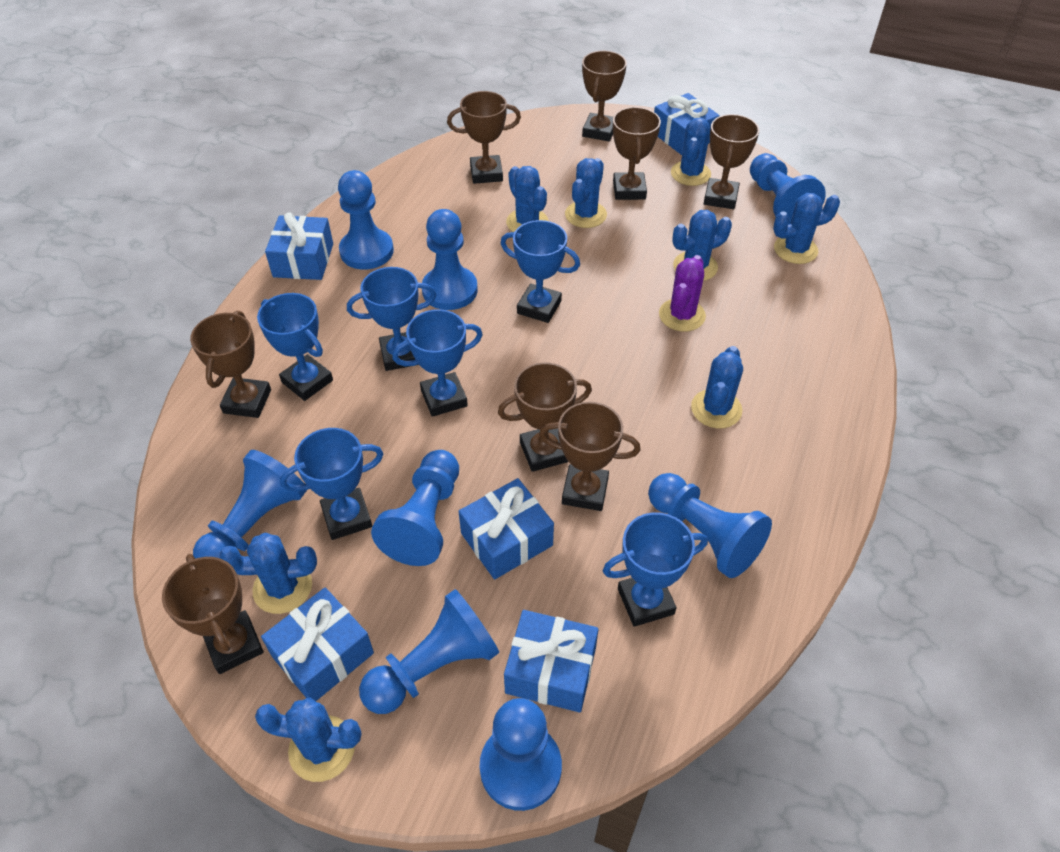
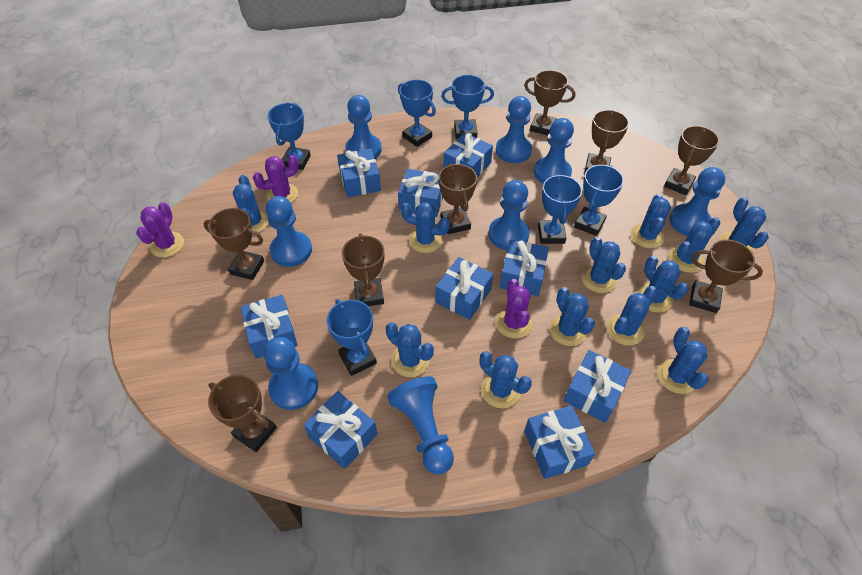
blue cactus: 8 -> 12
blue gift: 5 -> 9
purple cactus: 1 -> 3

